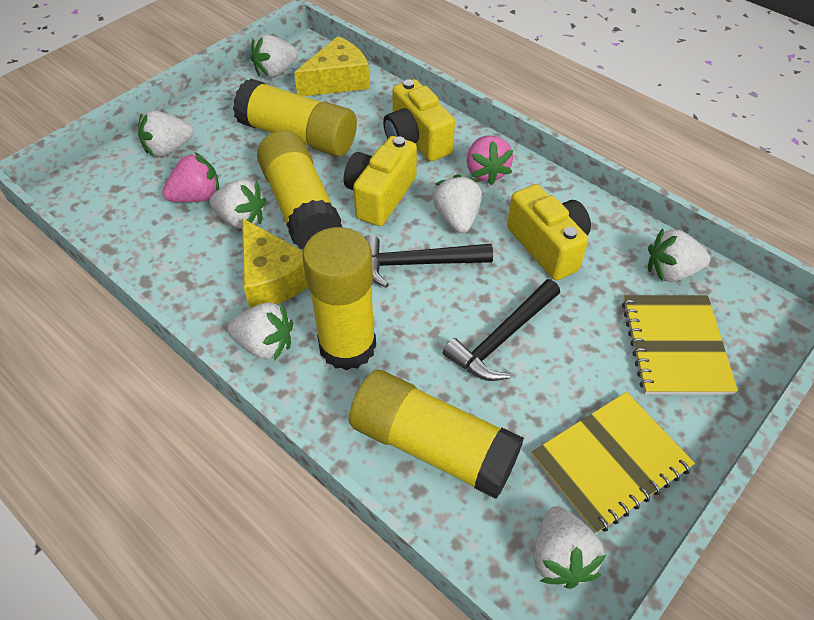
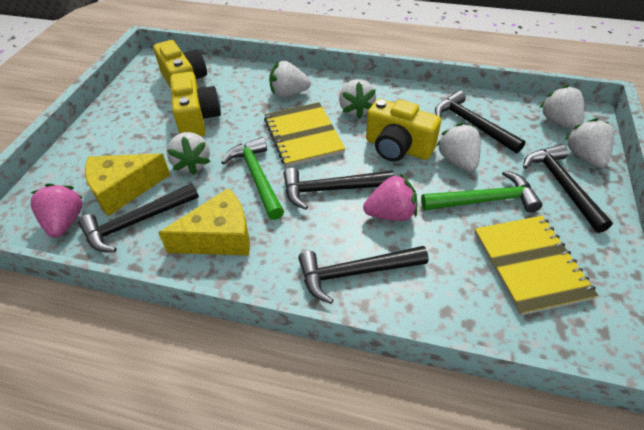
black hammer: 2 -> 5
green hammer: 0 -> 2
white strawberry: 7 -> 6
yellow glue stick: 4 -> 0

